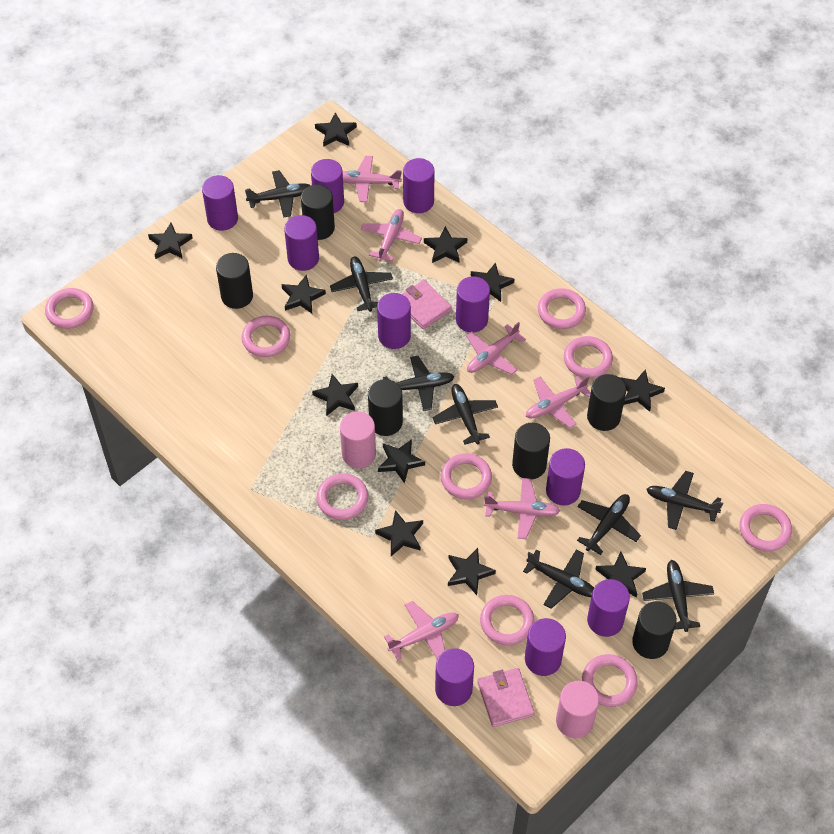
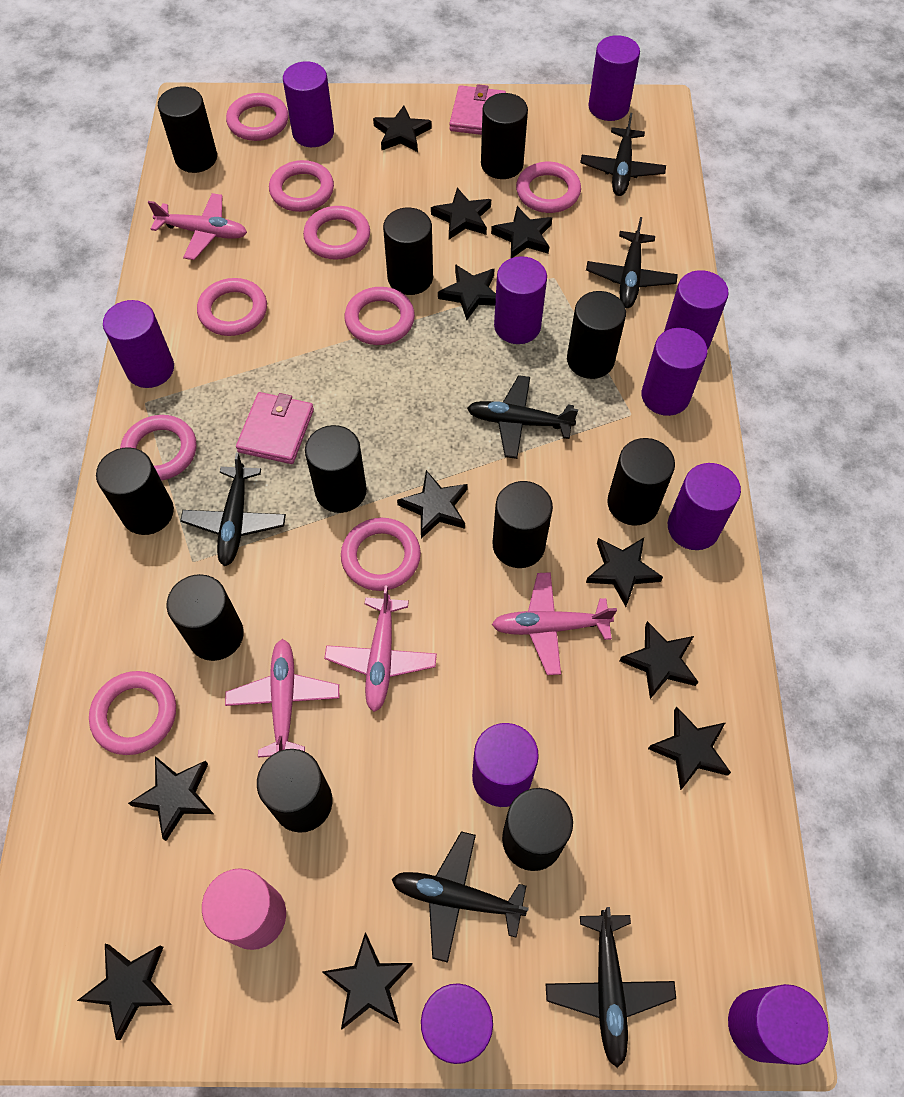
black cylinder: 6 -> 11
black plane: 8 -> 6
pink cylinder: 2 -> 1
pink plane: 6 -> 4

